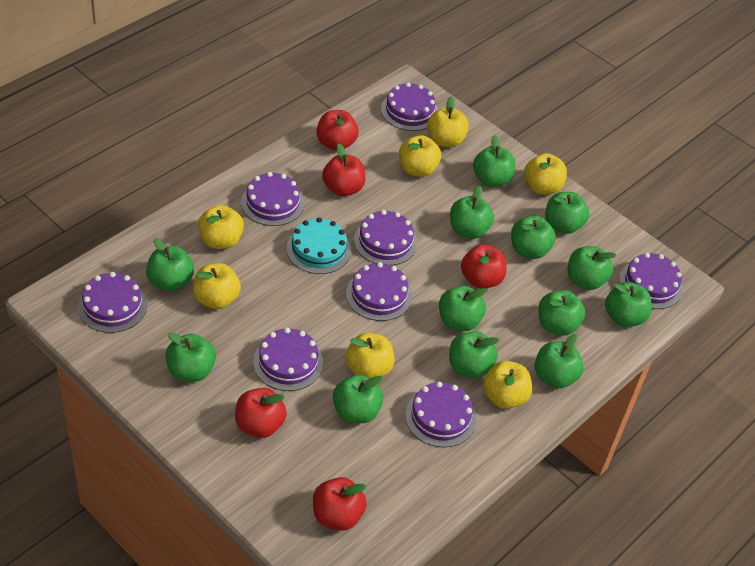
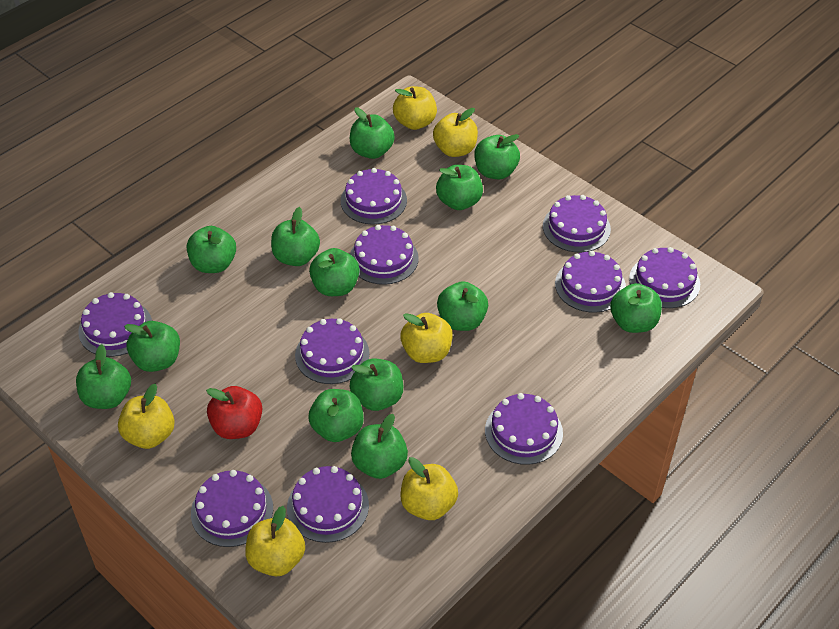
purple cake: 8 -> 10
red apple: 5 -> 1
turquoise cake: 1 -> 0
yellow apple: 7 -> 6

